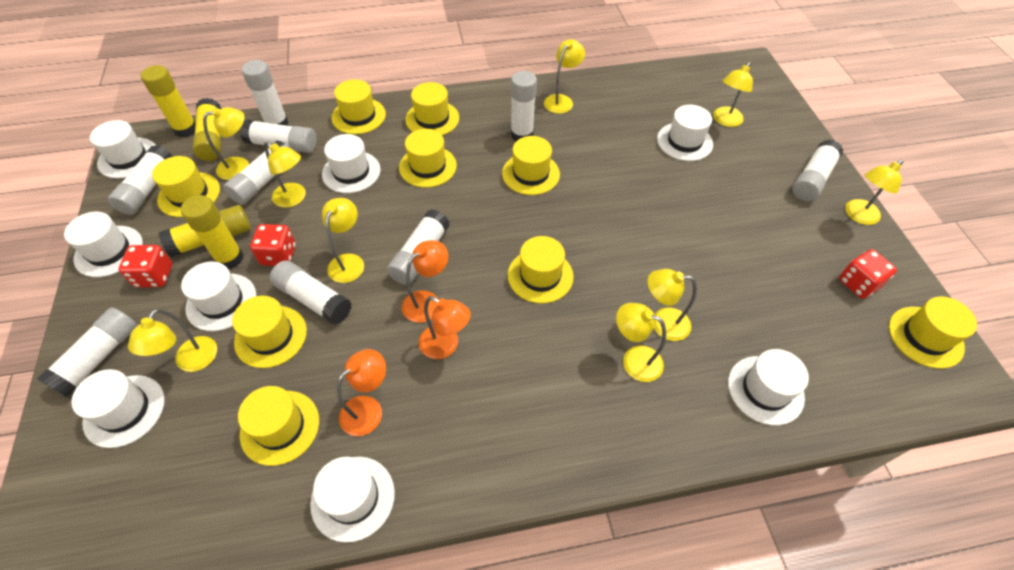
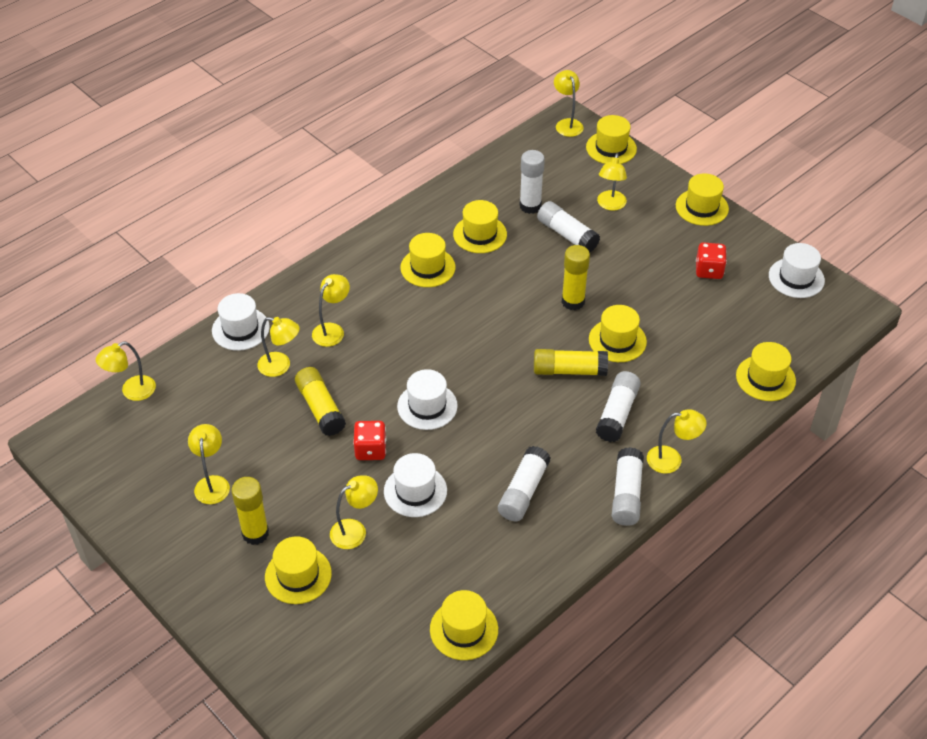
orange lamp: 3 -> 0
red dice: 3 -> 2
white glue stick: 9 -> 5
white hat: 8 -> 4
yellow hat: 9 -> 8
yellow lamp: 9 -> 8

